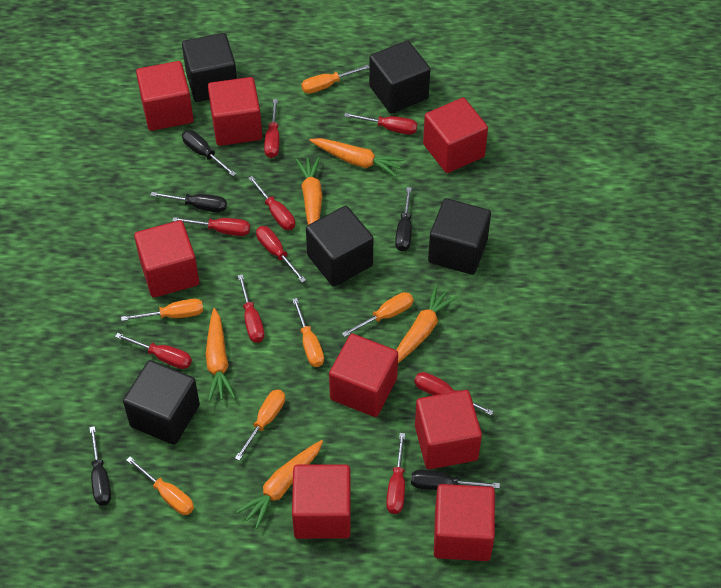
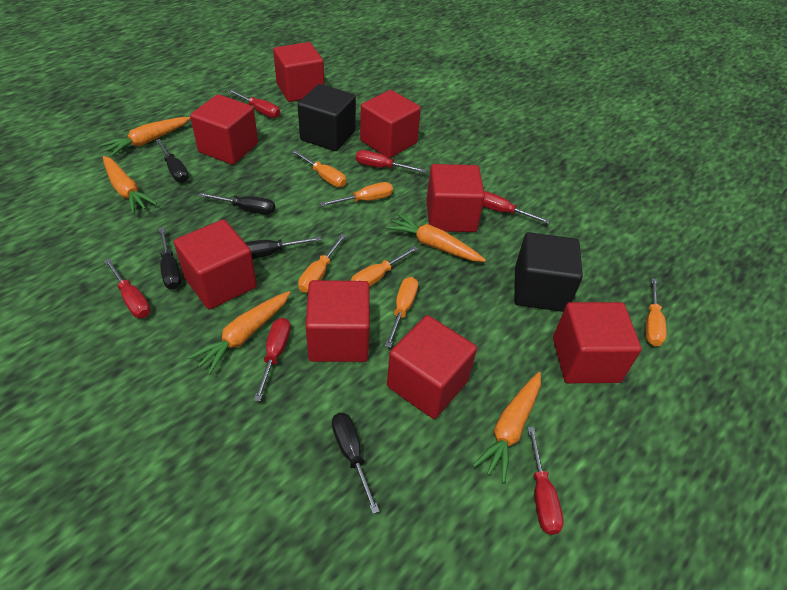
black cube: 5 -> 2
red screwdriver: 9 -> 6

